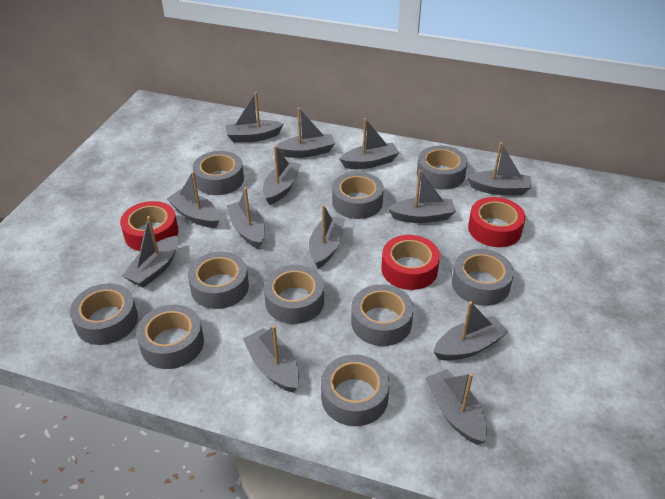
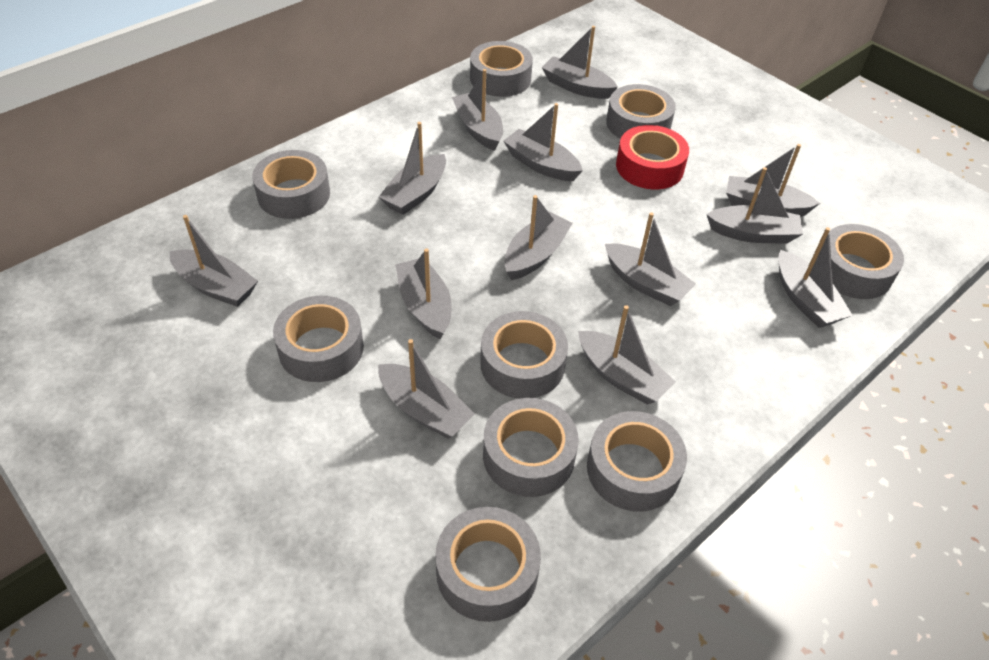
grey tape: 10 -> 9
red tape: 3 -> 1

